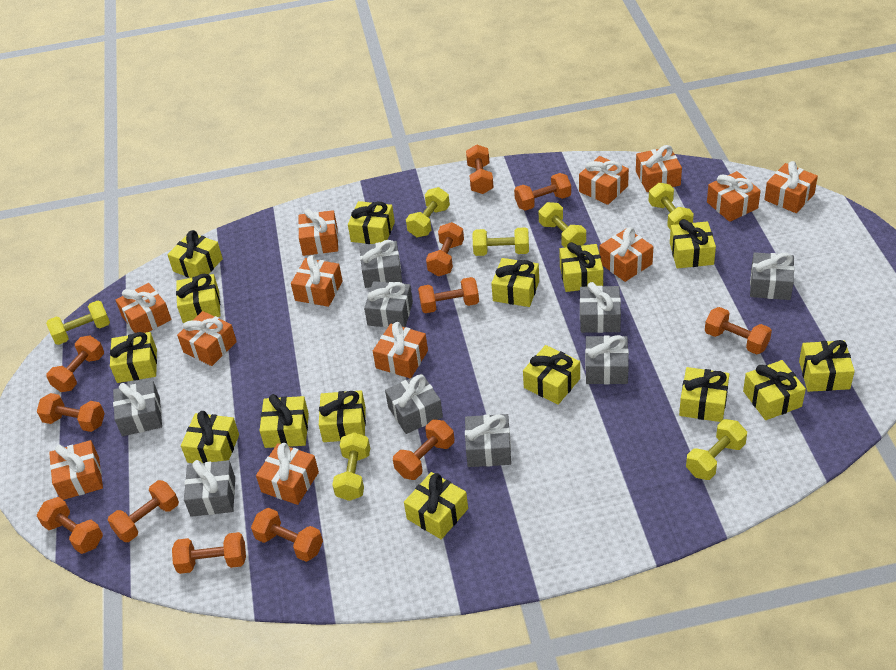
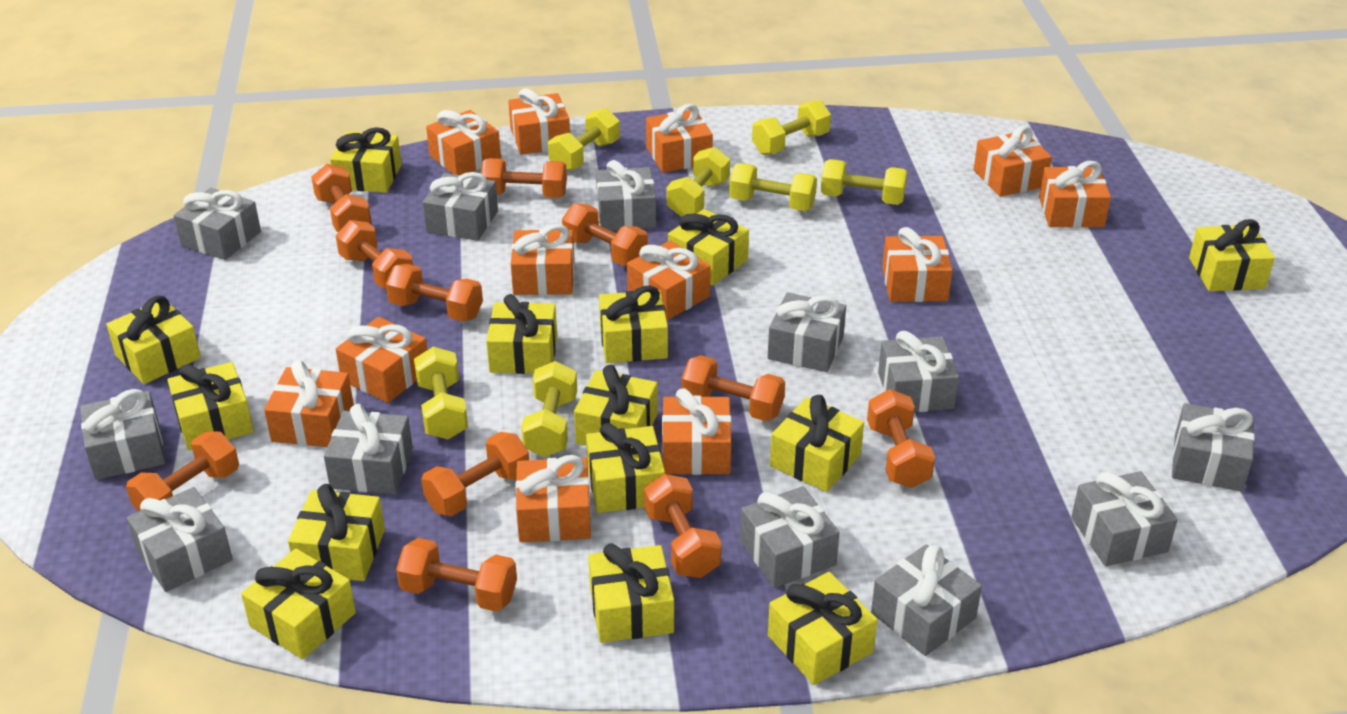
grey gift: 9 -> 12
orange dumbbell: 12 -> 11
yellow gift: 15 -> 14

